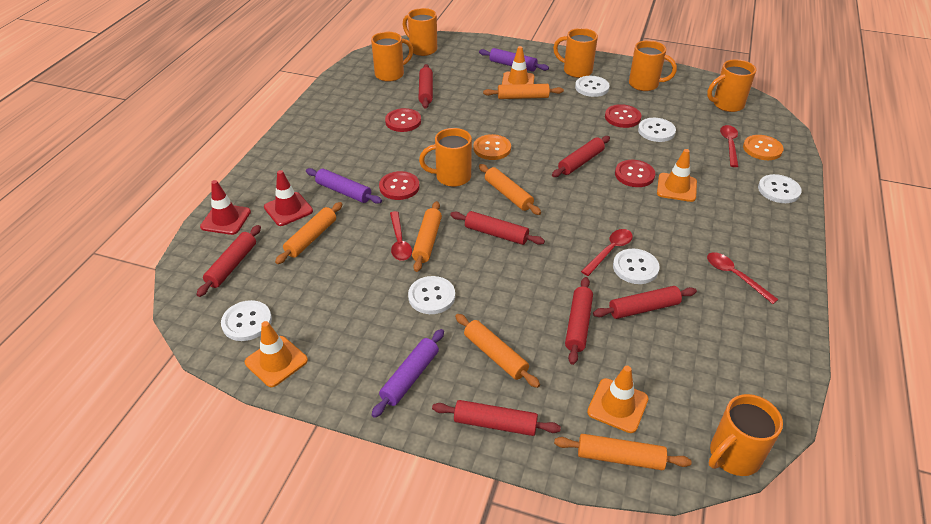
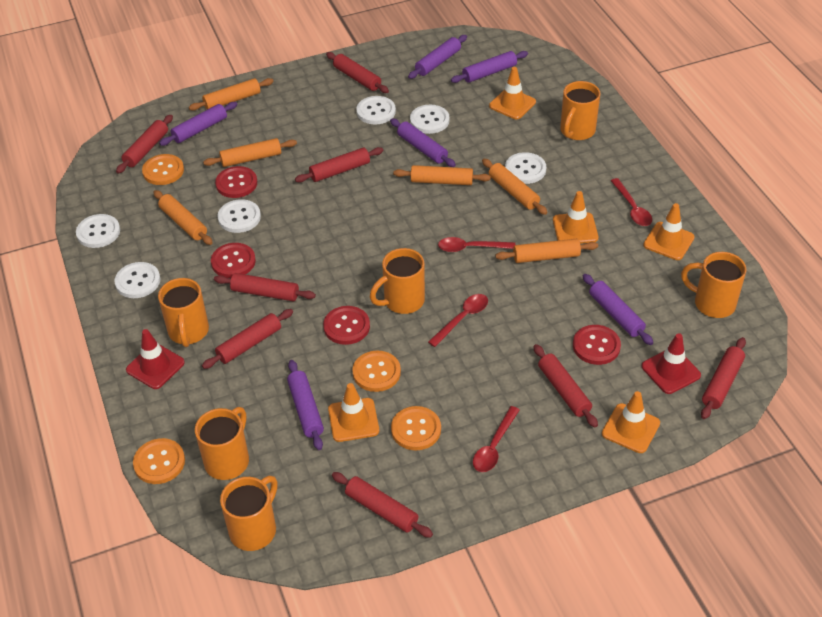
orange button: 2 -> 4
orange mug: 7 -> 6
orange traffic cone: 4 -> 5
purple rolling pin: 3 -> 6
red rolling pin: 7 -> 8

